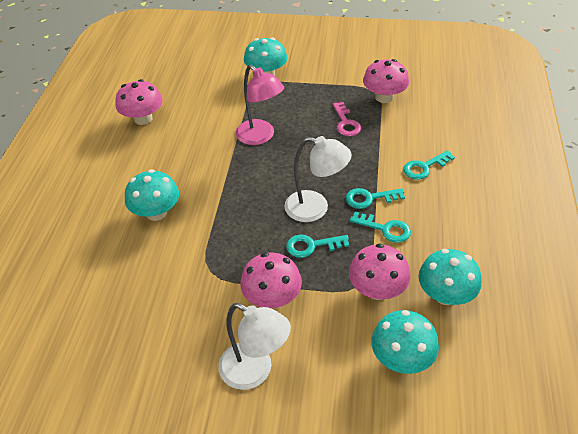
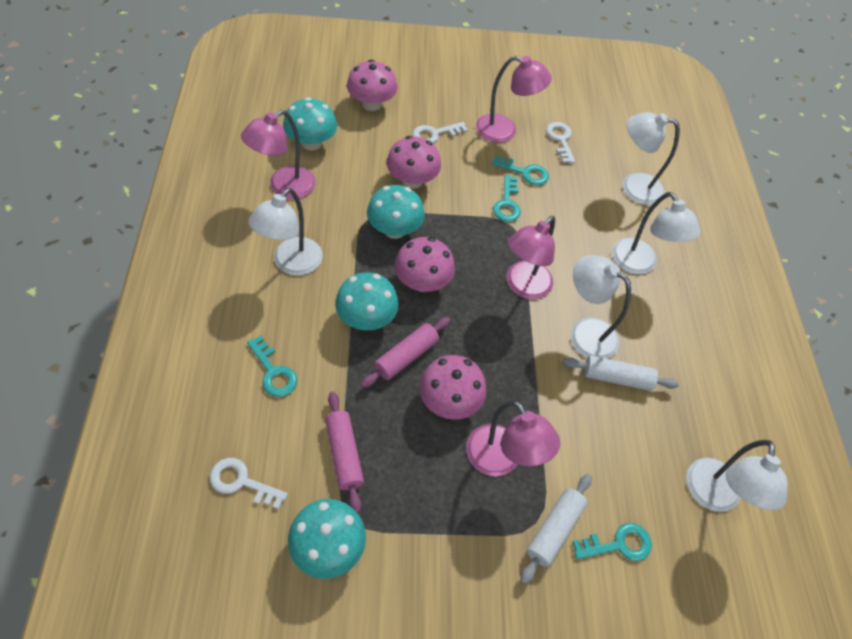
pink key: 1 -> 0
pink lamp: 1 -> 4
pink rolling pin: 0 -> 2
white key: 0 -> 3
white lamp: 2 -> 5
white rolling pin: 0 -> 2

